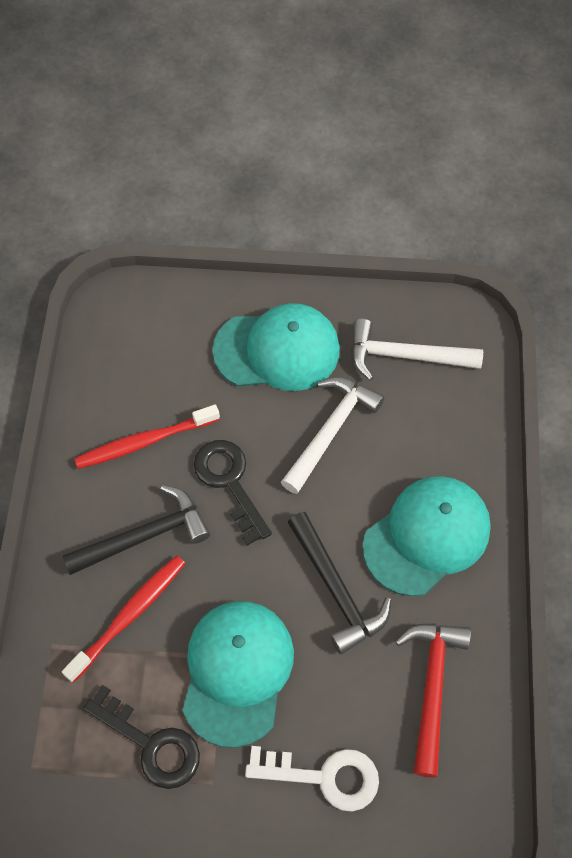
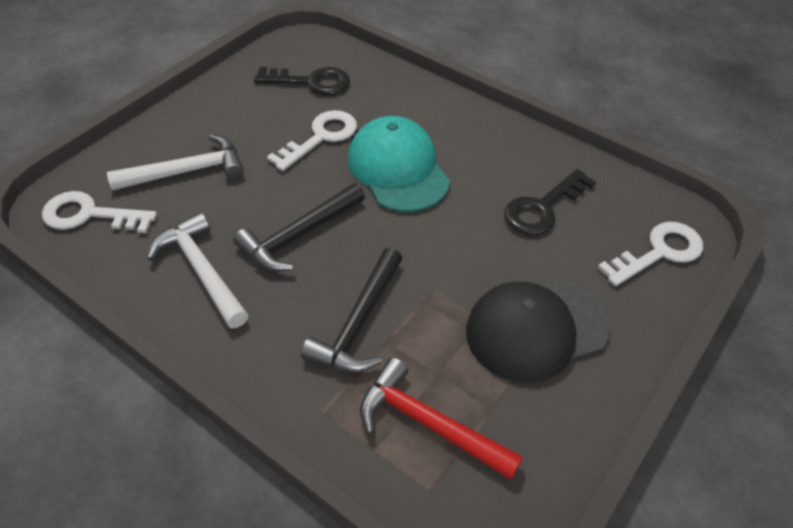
black cap: 0 -> 1
red toothbrush: 2 -> 0
turquoise cap: 3 -> 1
white key: 1 -> 3

